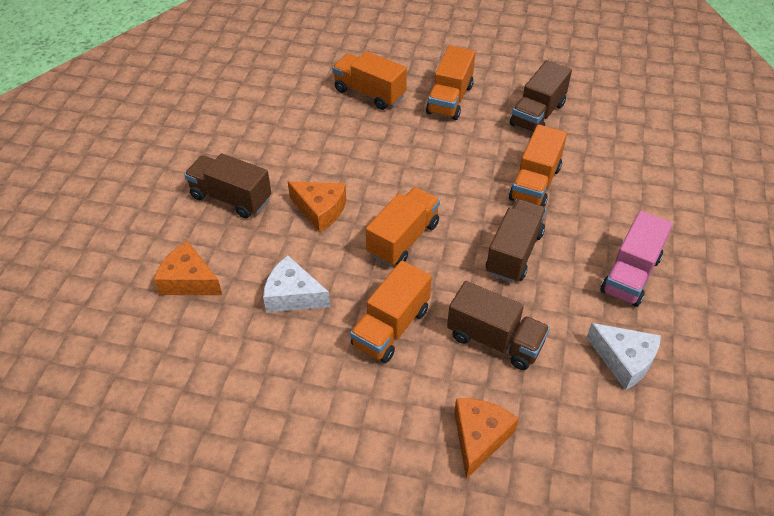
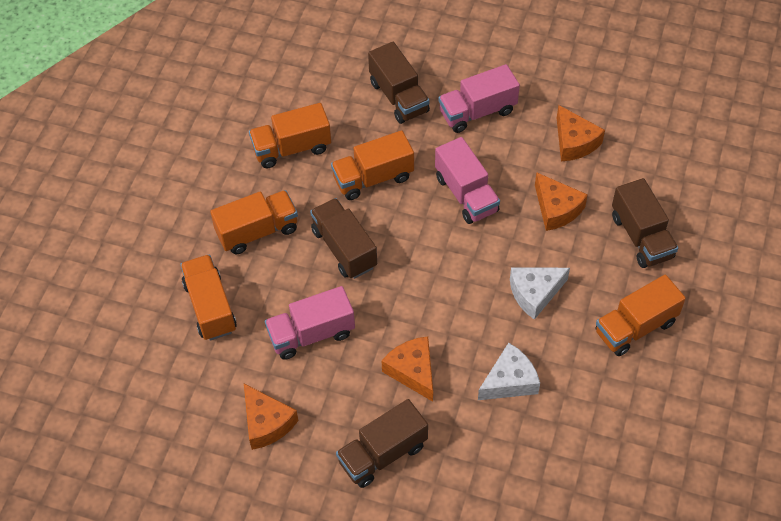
orange cheese: 3 -> 4
pink truck: 1 -> 3

